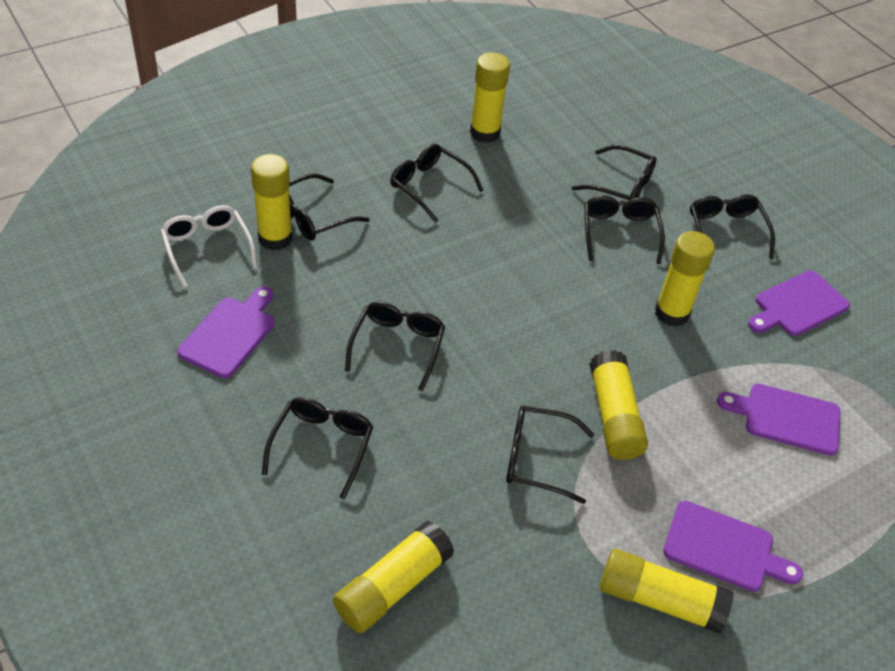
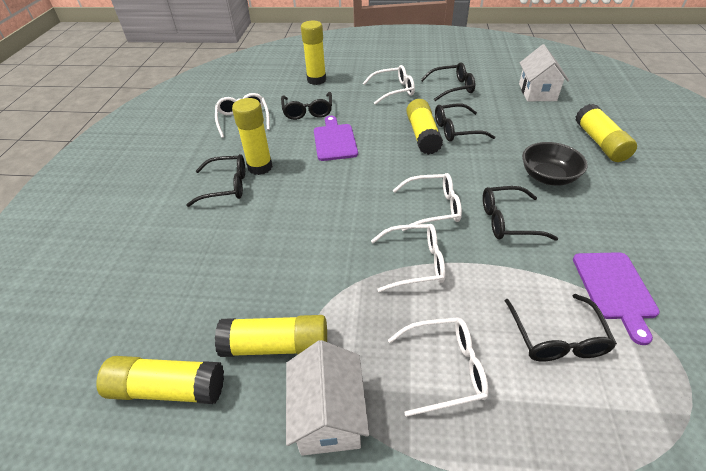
black bowl: 0 -> 1
black glasses: 8 -> 6
purple cutting board: 4 -> 2
white glasses: 1 -> 5
white house: 0 -> 2

